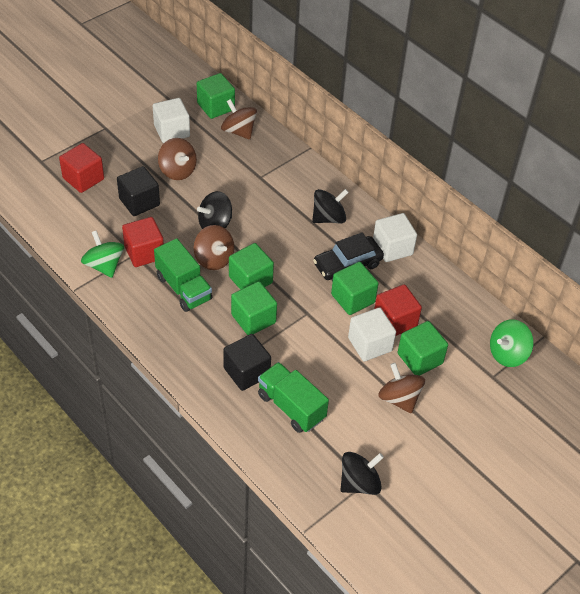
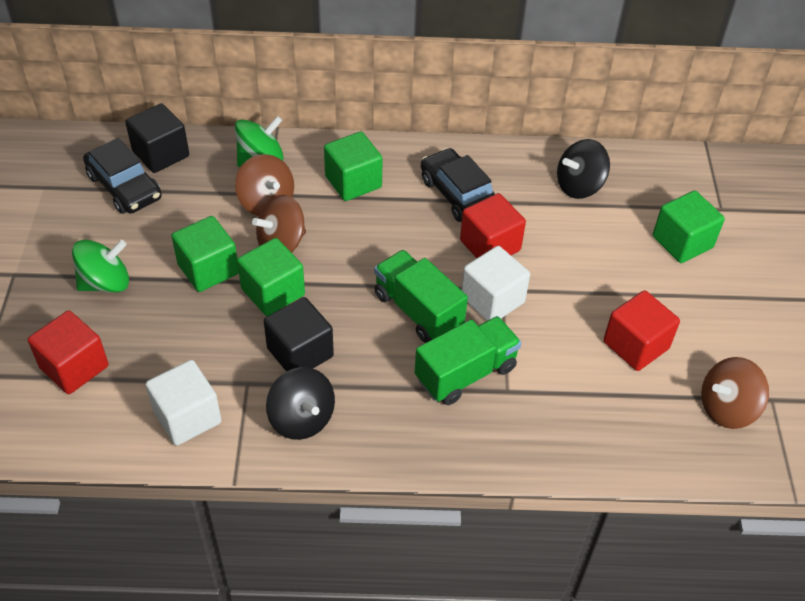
black car: 1 -> 2
black spinning top: 3 -> 2
brown spinning top: 4 -> 3
green cube: 5 -> 4
white cube: 3 -> 2

